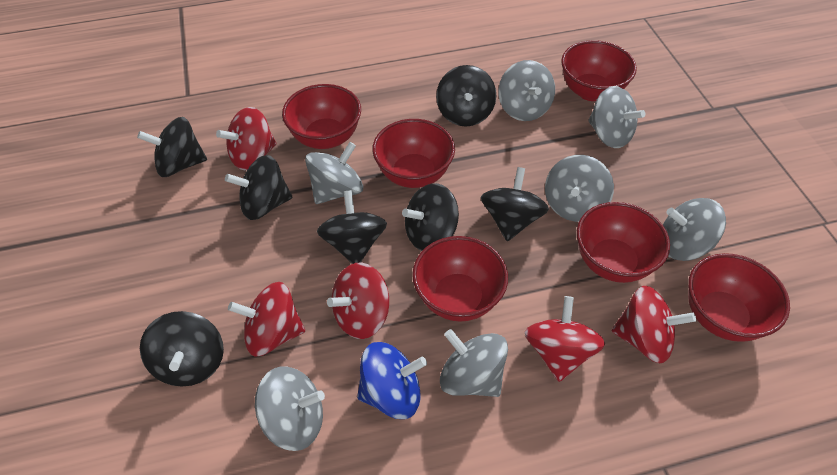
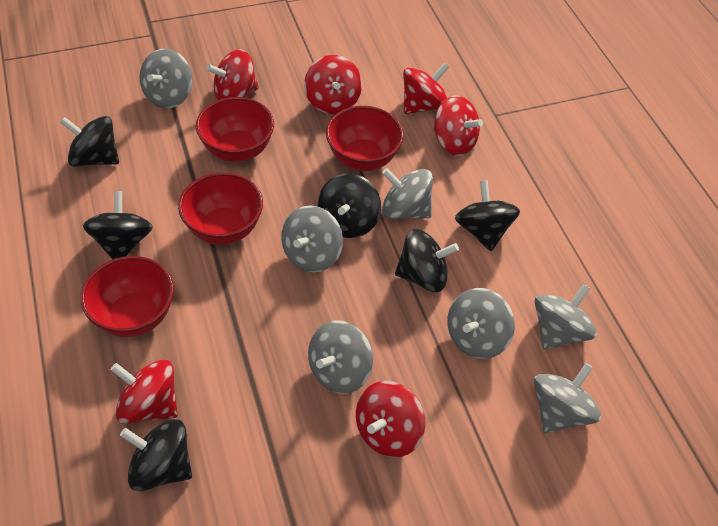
black spinning top: 7 -> 6
blue spinning top: 1 -> 0
red bowl: 6 -> 4
red spinning top: 5 -> 6

